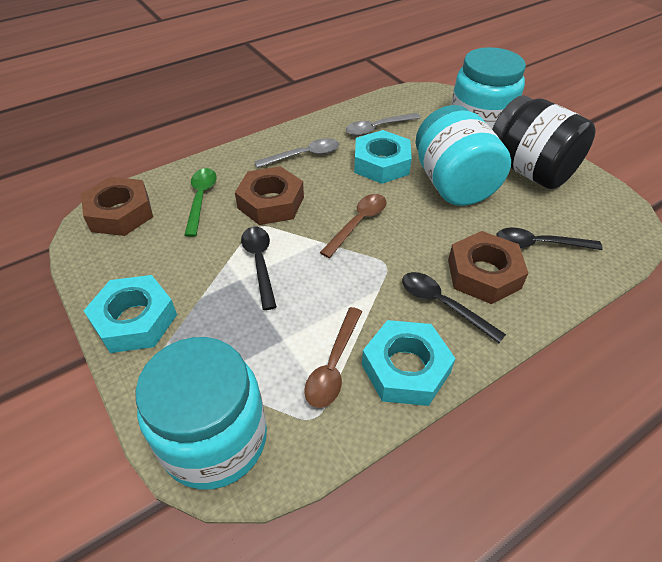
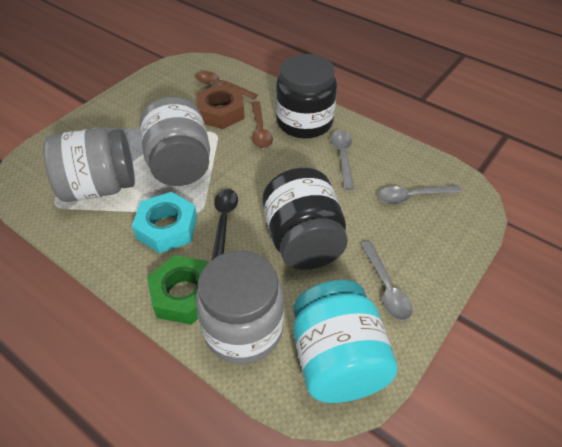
black jar: 1 -> 2
black spoon: 3 -> 1
brown nut: 3 -> 1
green nut: 0 -> 1
green spoon: 1 -> 0
grey jar: 0 -> 3
grey spoon: 2 -> 3
turquoise jar: 3 -> 1
turquoise nut: 3 -> 1

